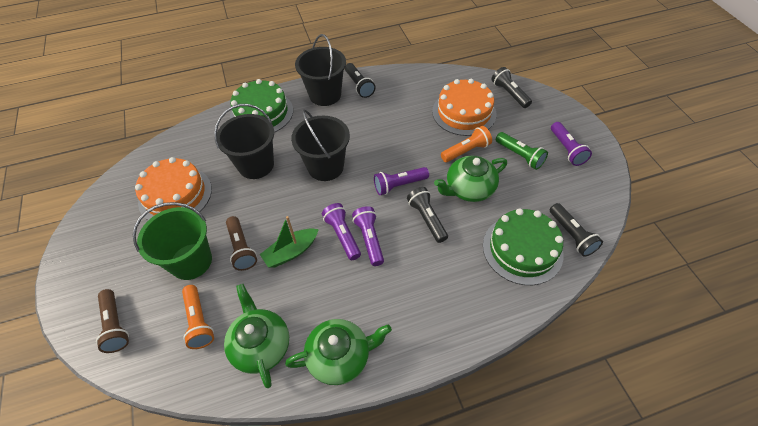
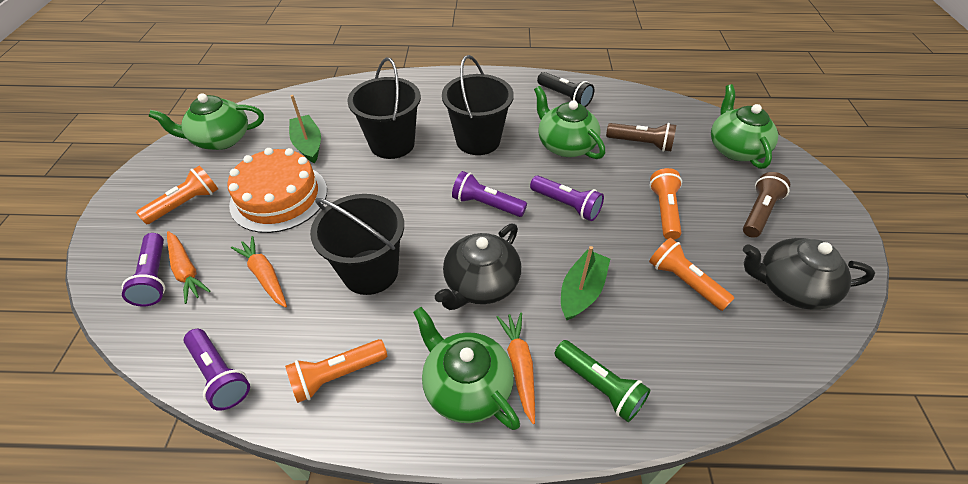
black flashlight: 4 -> 1
black teapot: 0 -> 2
green boat: 1 -> 2
green bucket: 1 -> 0
green cake: 2 -> 0
green teapot: 3 -> 4
orange cake: 2 -> 1
orange carrot: 0 -> 3
orange flashlight: 2 -> 4

